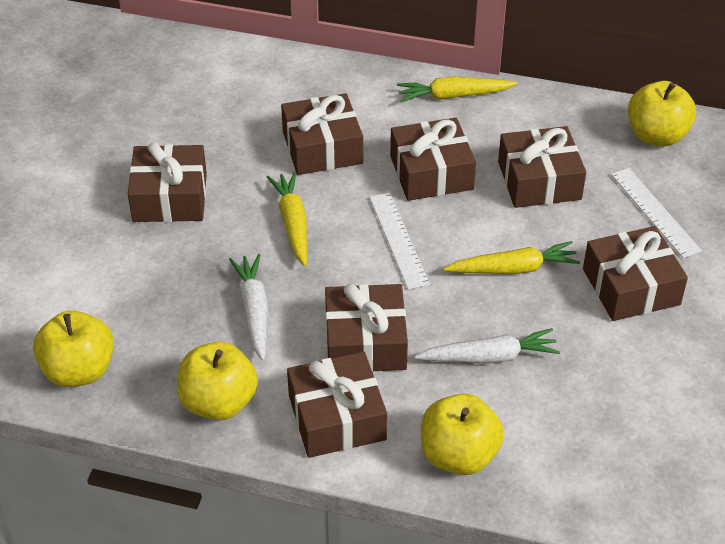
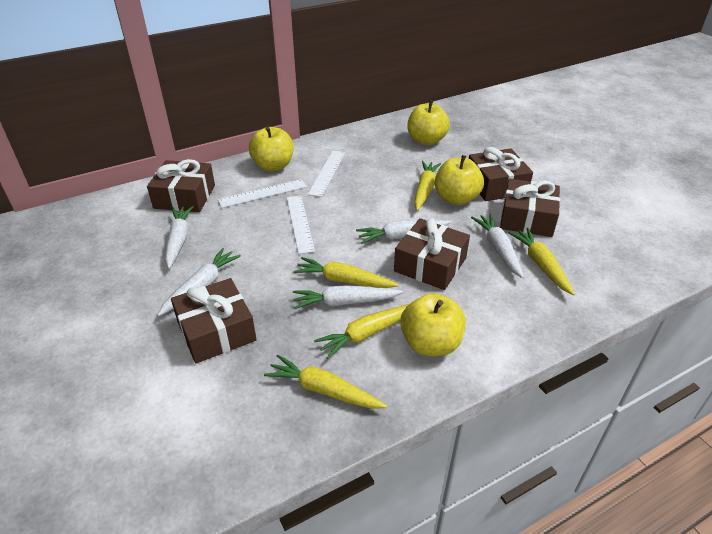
brown gift: 7 -> 5
white carrot: 2 -> 5
white ruler: 2 -> 3
yellow carrot: 3 -> 5

